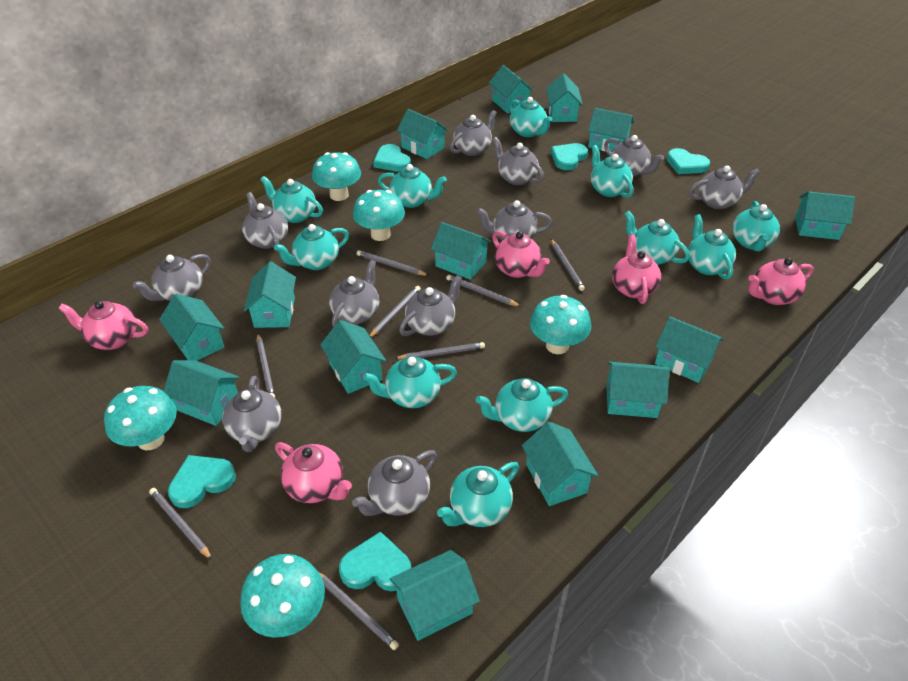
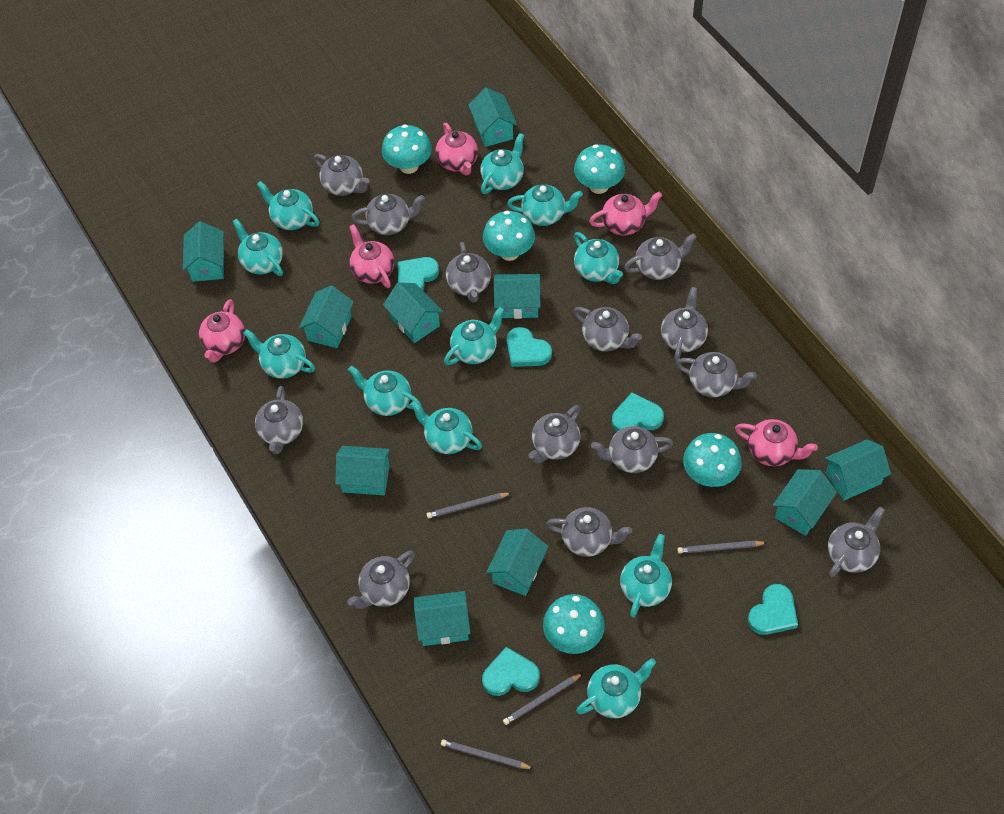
grey pencil: 8 -> 4
grey teapot: 11 -> 13
turquoise house: 14 -> 10

